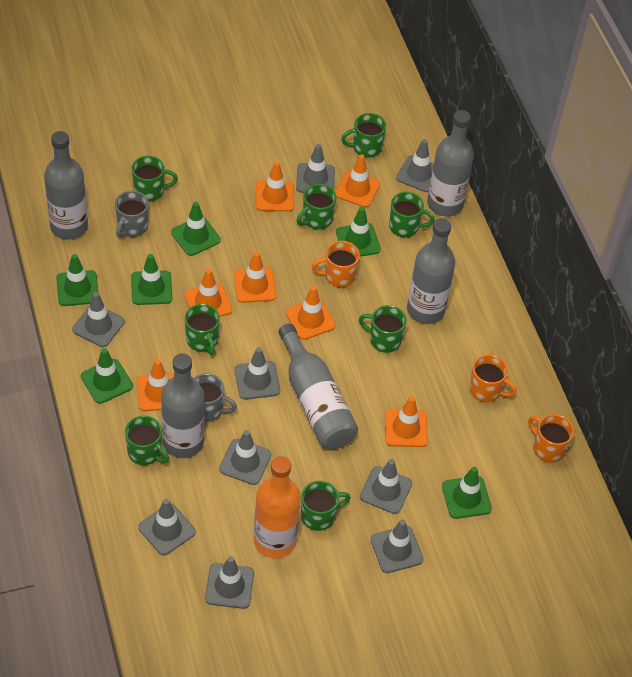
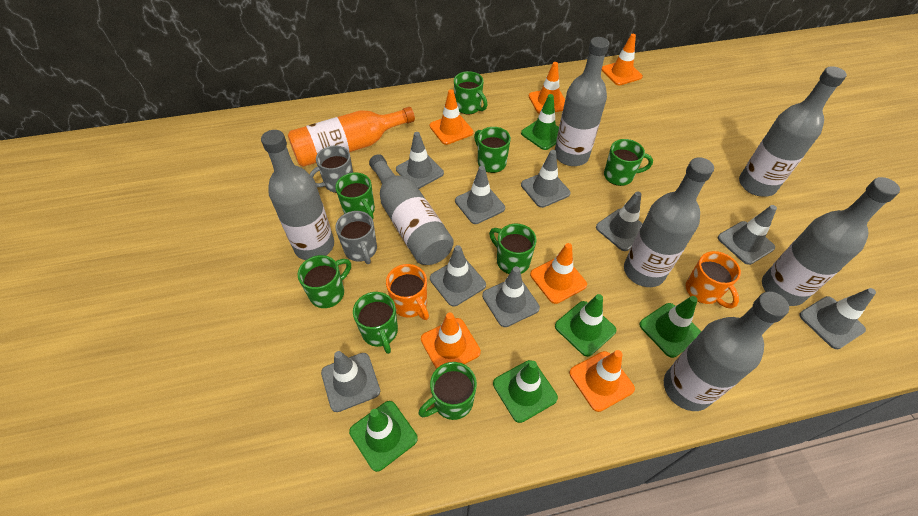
green traffic cone: 6 -> 5
grey bottle: 5 -> 7
orange mug: 3 -> 2
orange traffic cone: 7 -> 6

